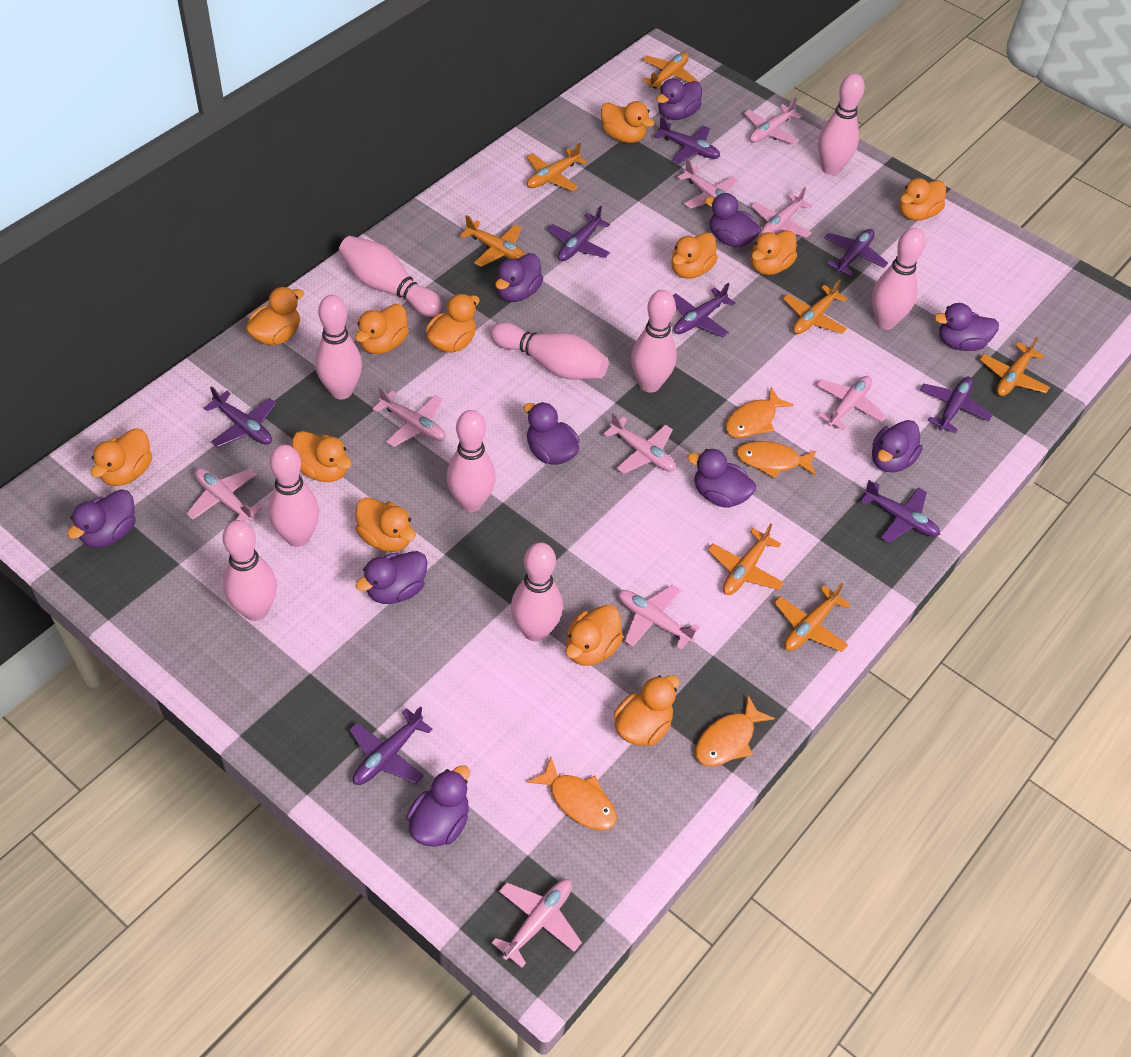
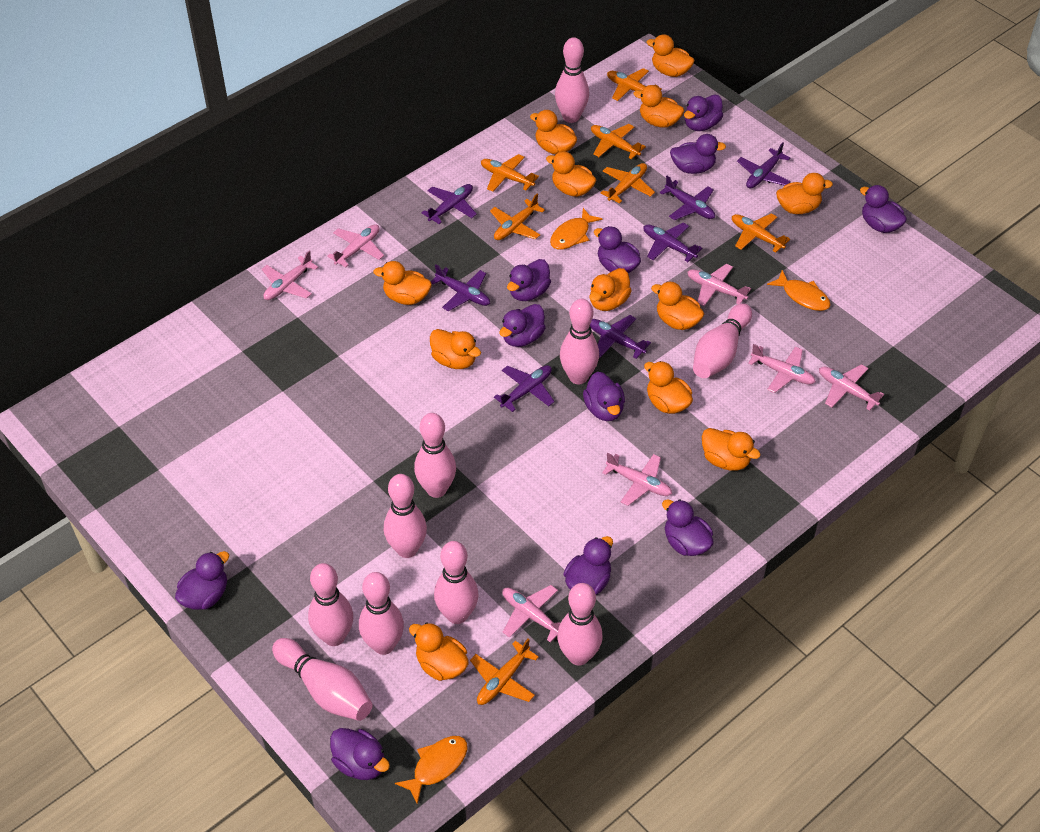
orange fish: 4 -> 3
pink plane: 9 -> 7
purple duck: 10 -> 11
purple plane: 8 -> 7

